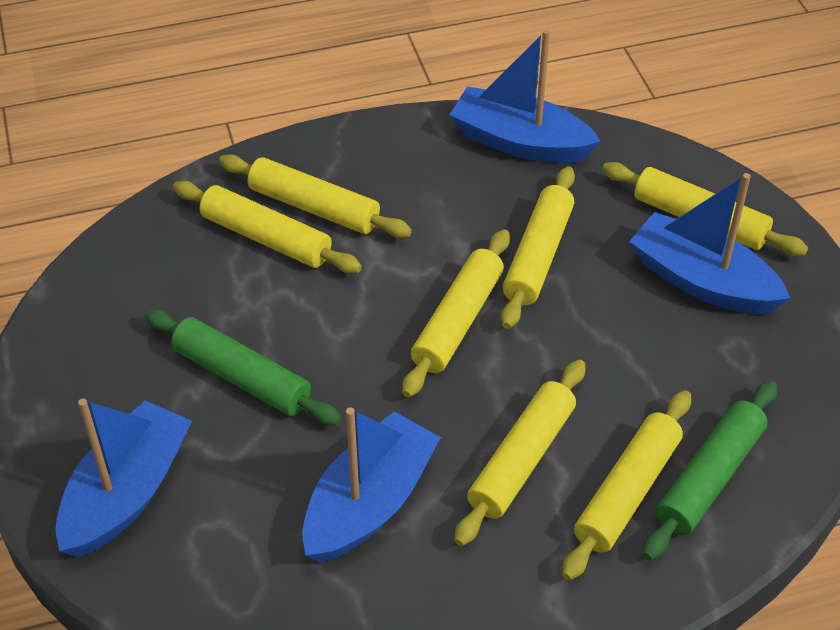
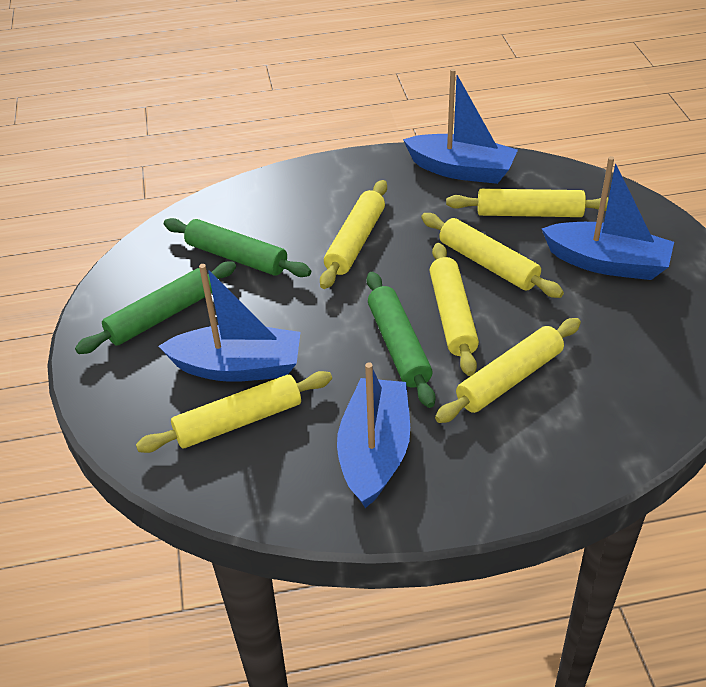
green rolling pin: 2 -> 3
yellow rolling pin: 7 -> 6

